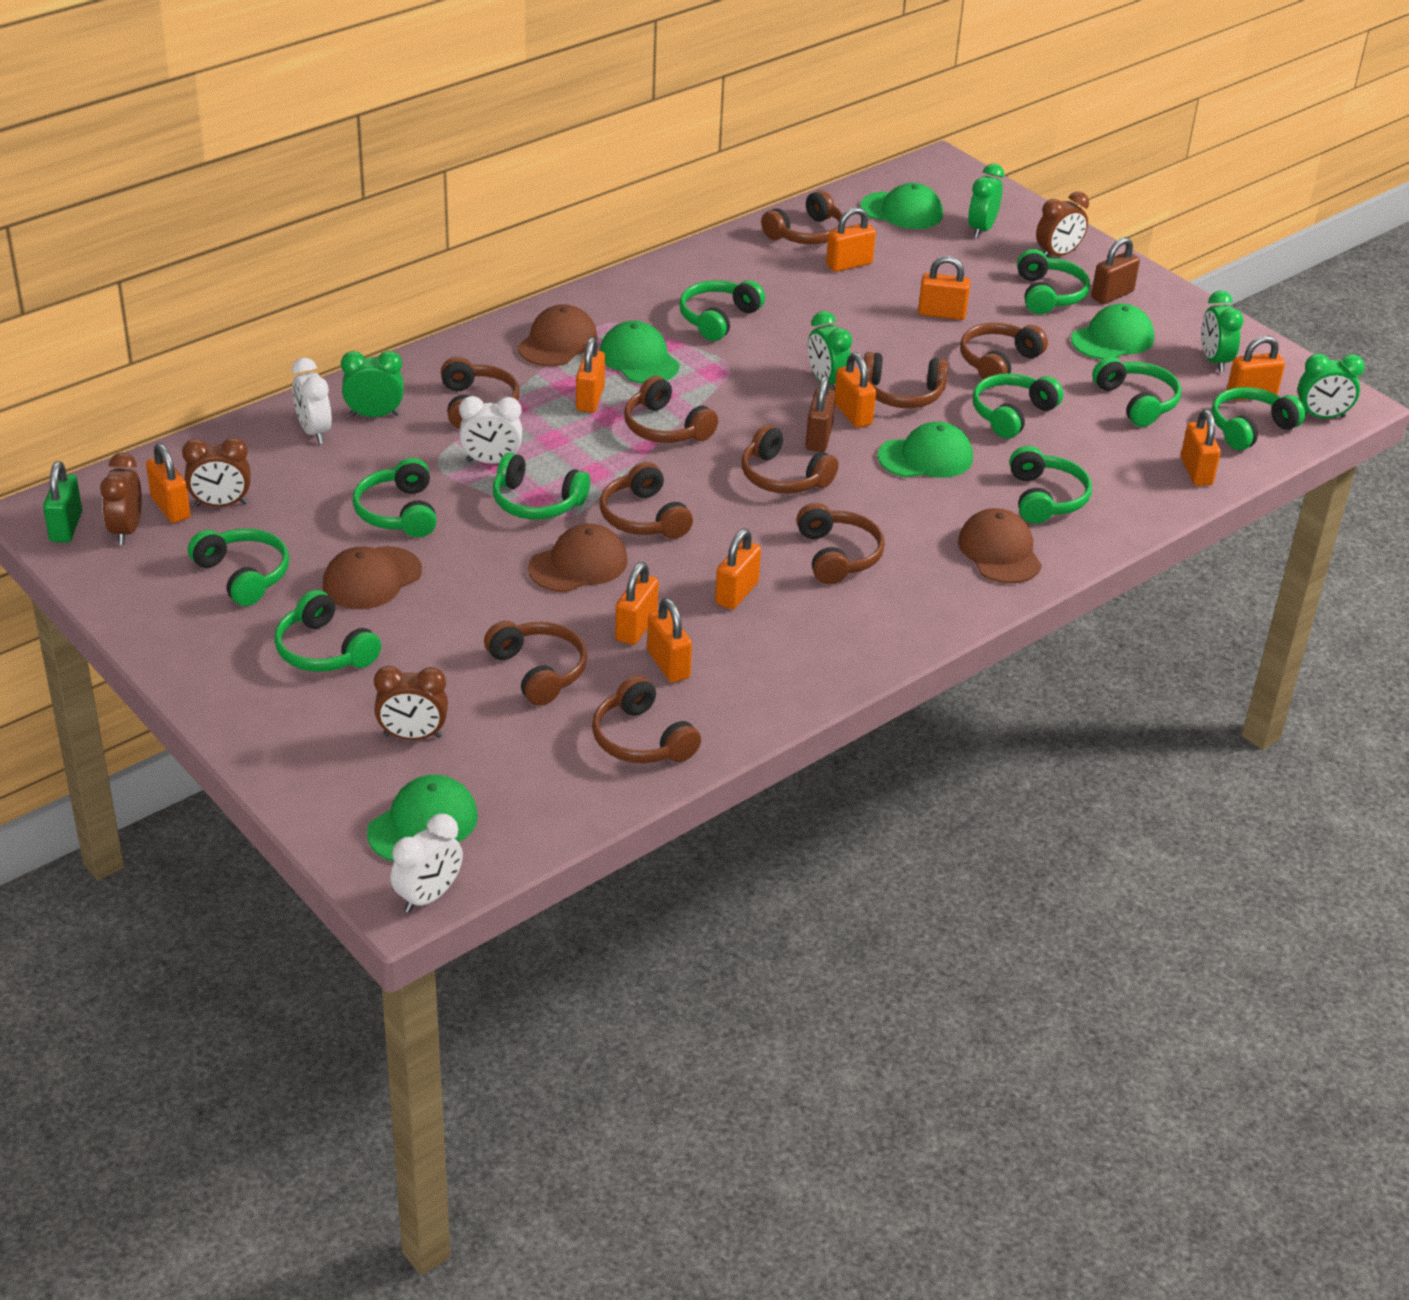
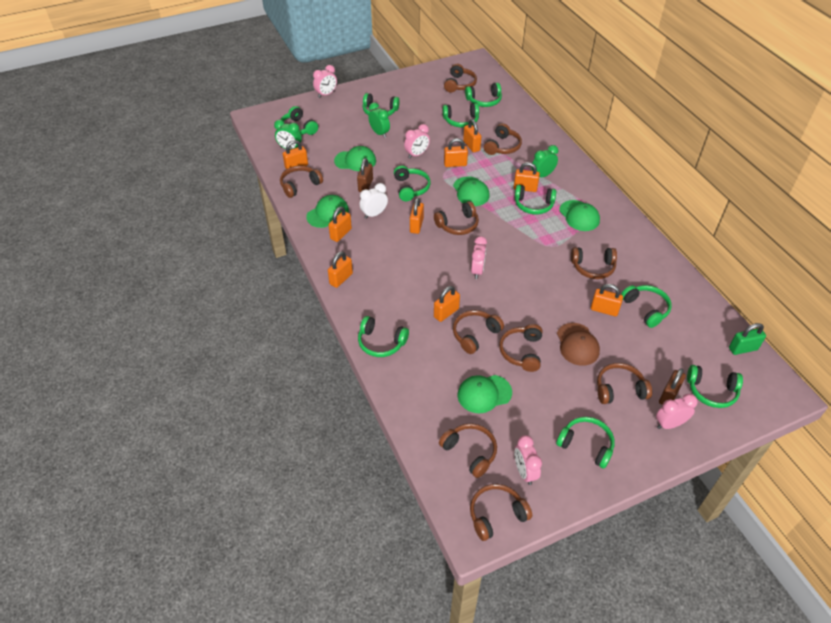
brown cap: 4 -> 1
brown clock: 4 -> 0
green clock: 5 -> 3
orange padlock: 10 -> 9
pink clock: 0 -> 5
white clock: 3 -> 1

